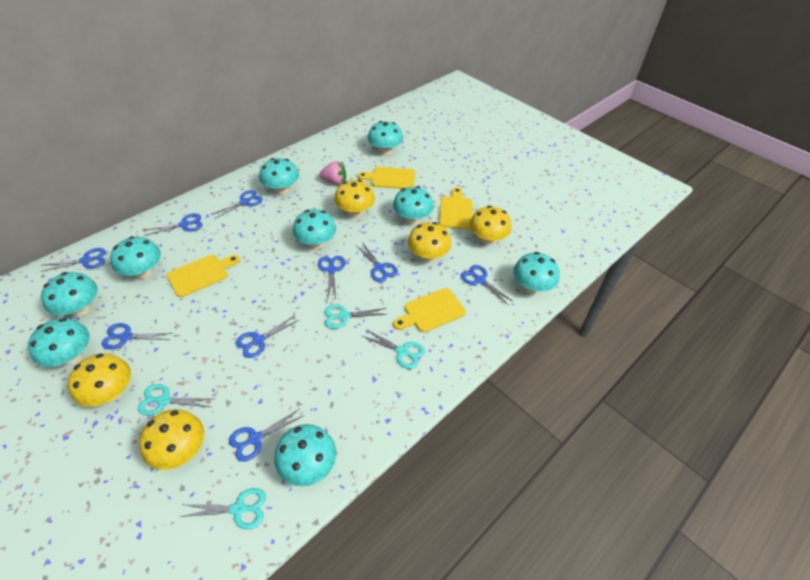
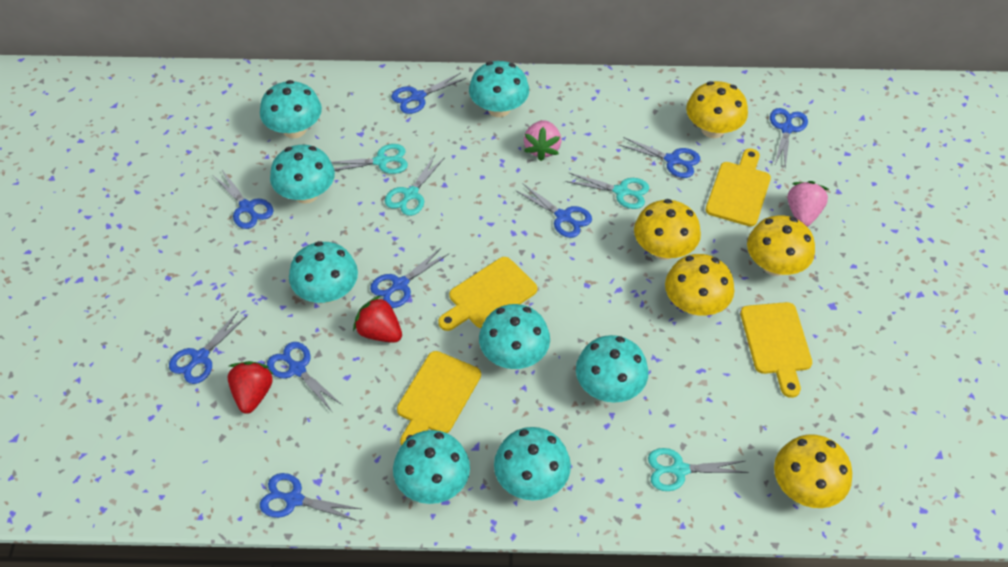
pink strawberry: 1 -> 2
red strawberry: 0 -> 2
turquoise mushroom: 9 -> 8

